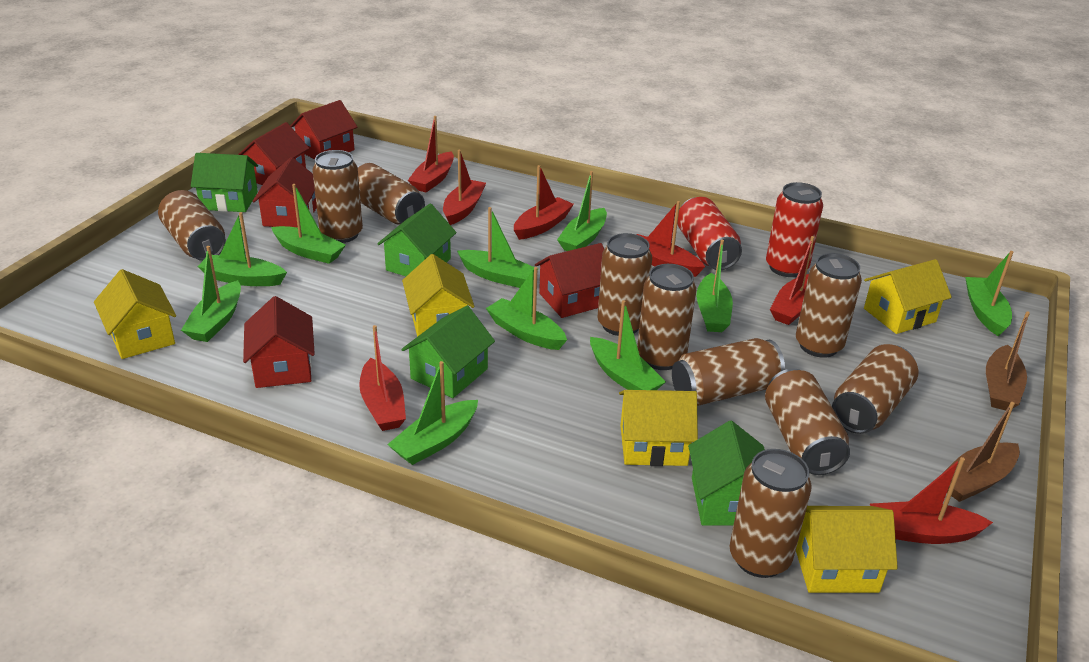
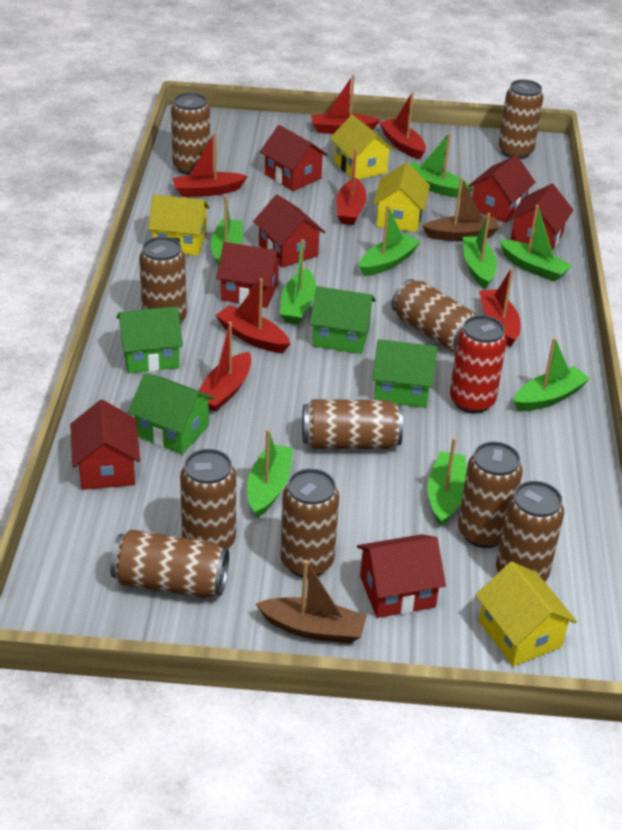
green boat: 10 -> 9
red can: 2 -> 1
red house: 5 -> 7
yellow house: 5 -> 4

